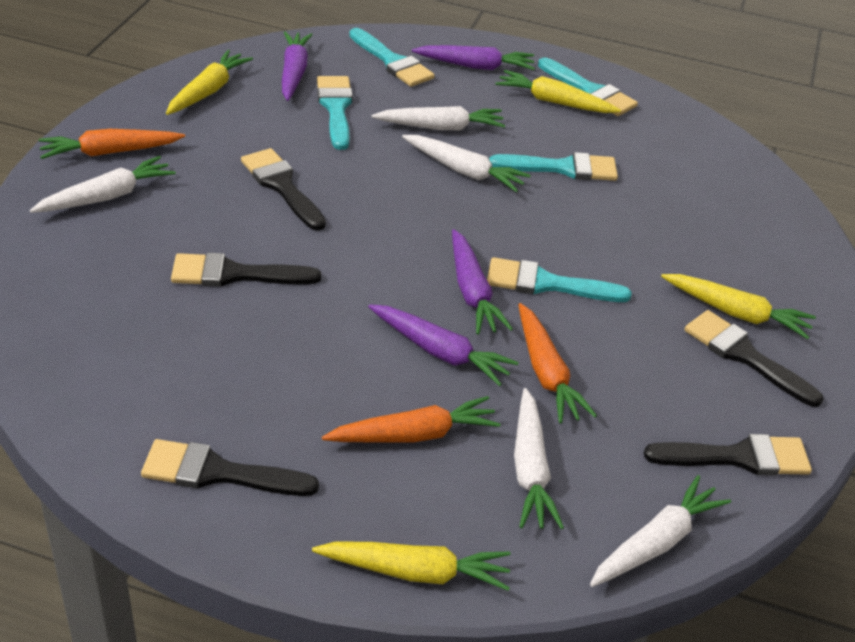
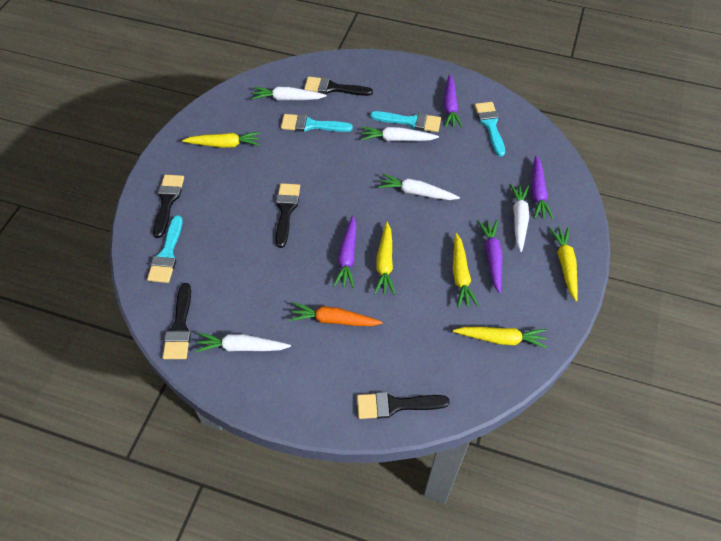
orange carrot: 3 -> 1
turquoise brush: 5 -> 4
yellow carrot: 4 -> 5

